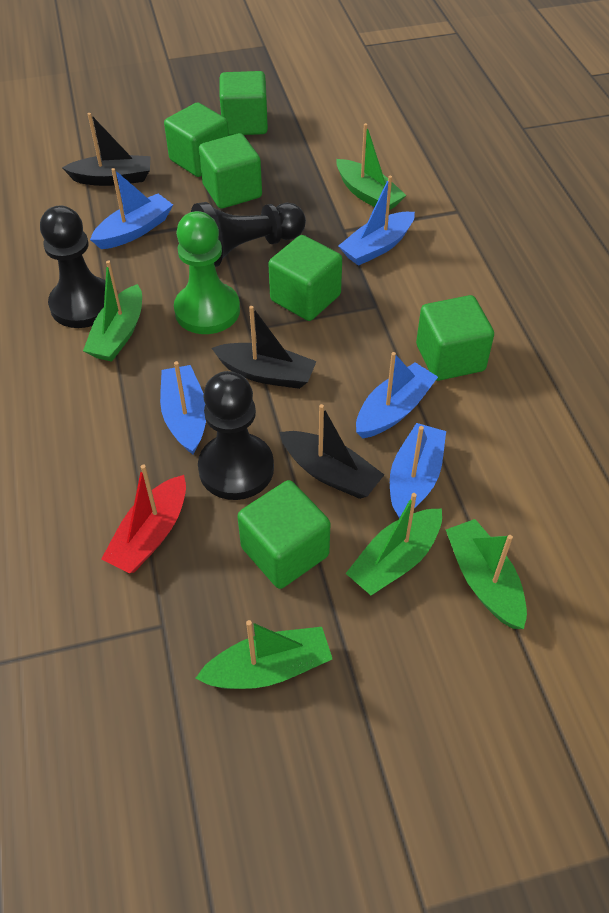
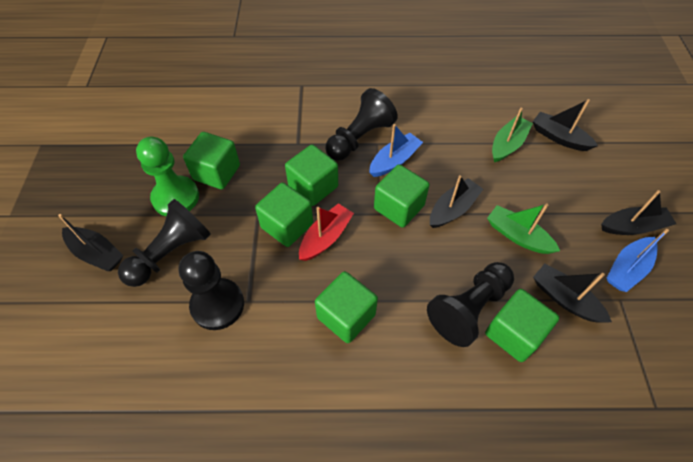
black boat: 3 -> 5
black pawn: 3 -> 4
blue boat: 5 -> 2
green boat: 5 -> 2

